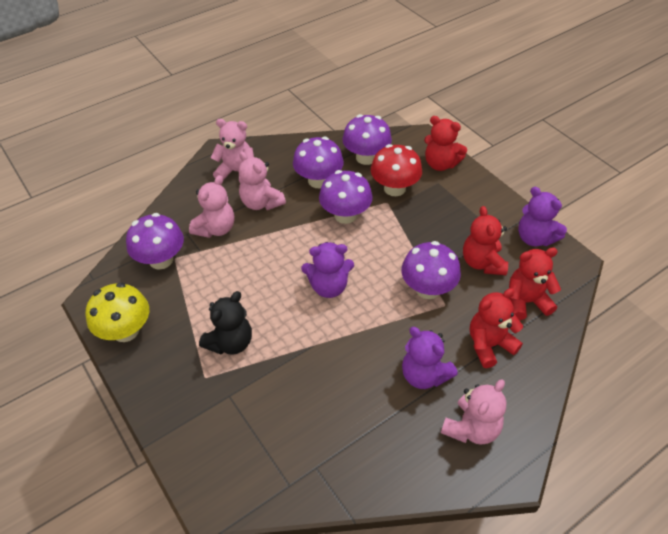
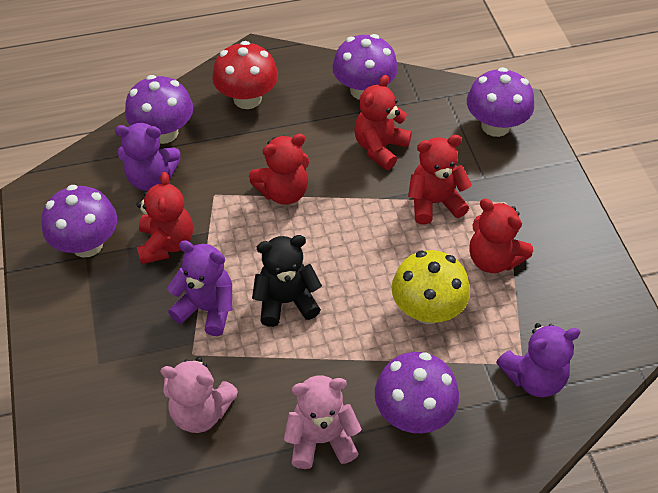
pink teddy bear: 4 -> 2
red teddy bear: 4 -> 5

